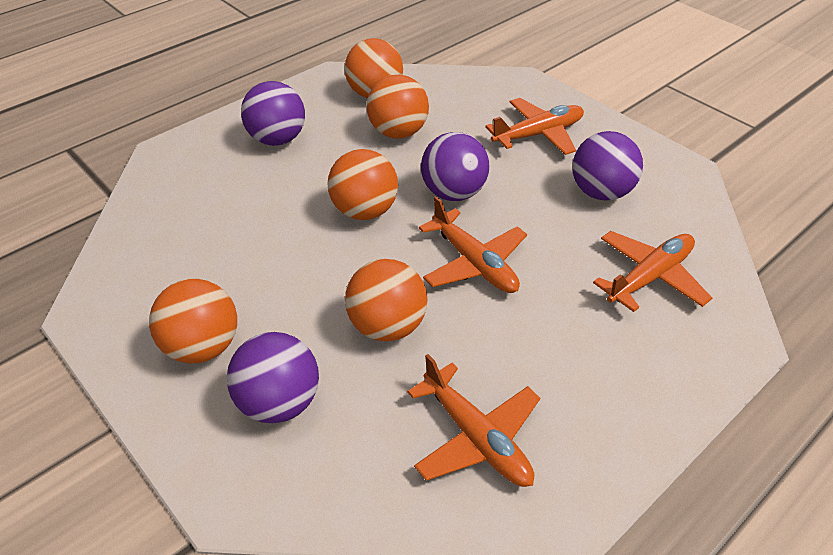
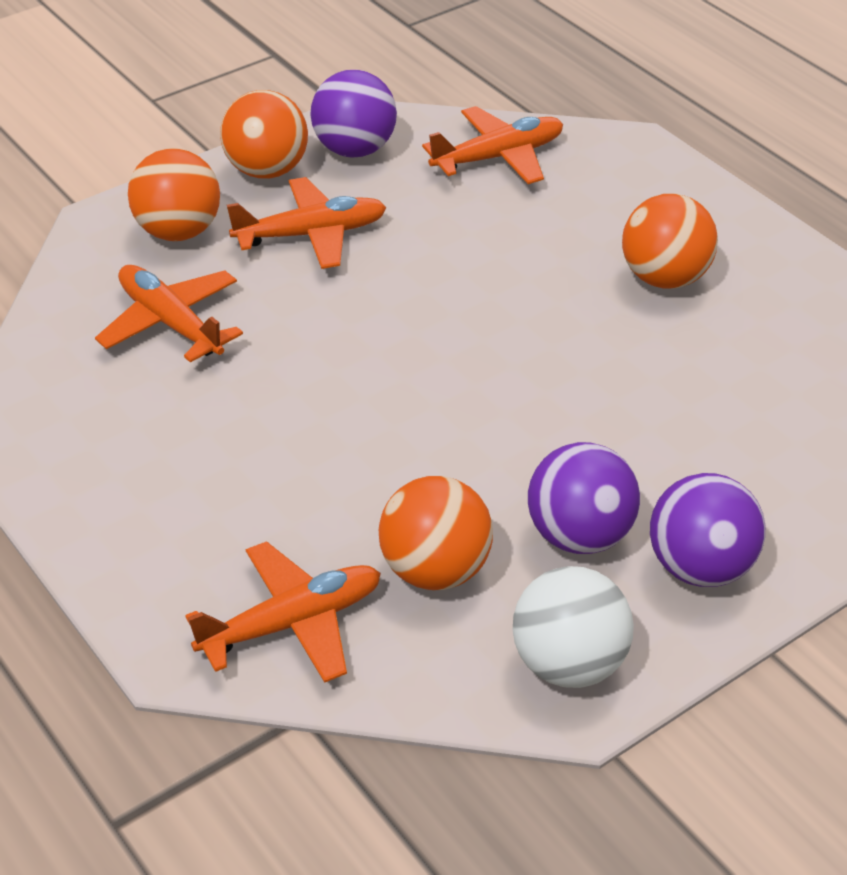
orange ball: 5 -> 4
purple ball: 4 -> 3
white ball: 0 -> 1

